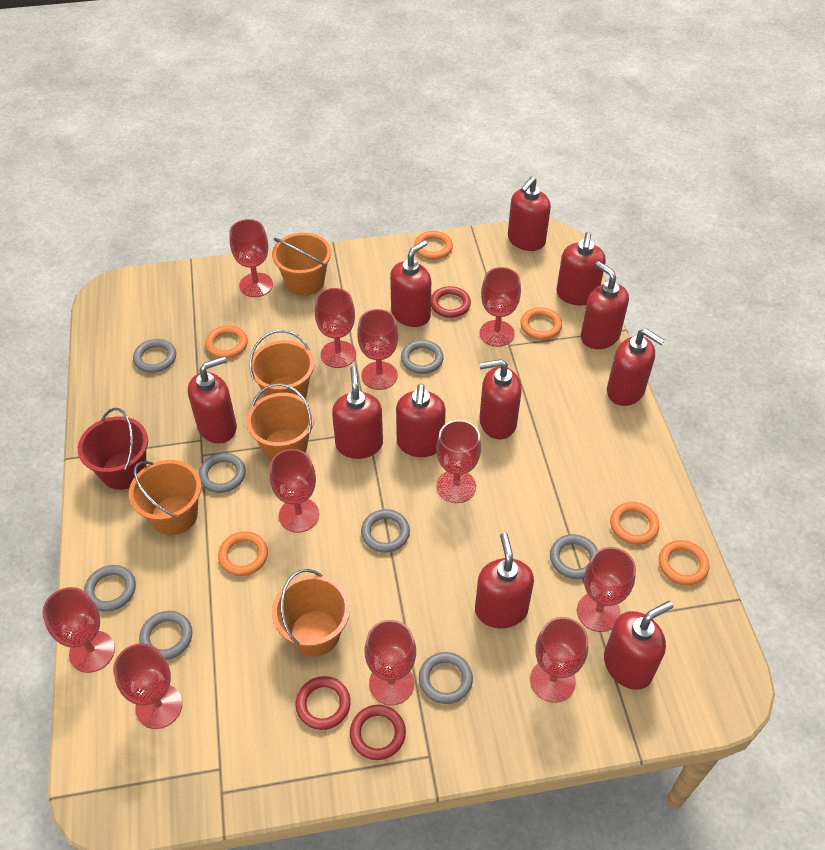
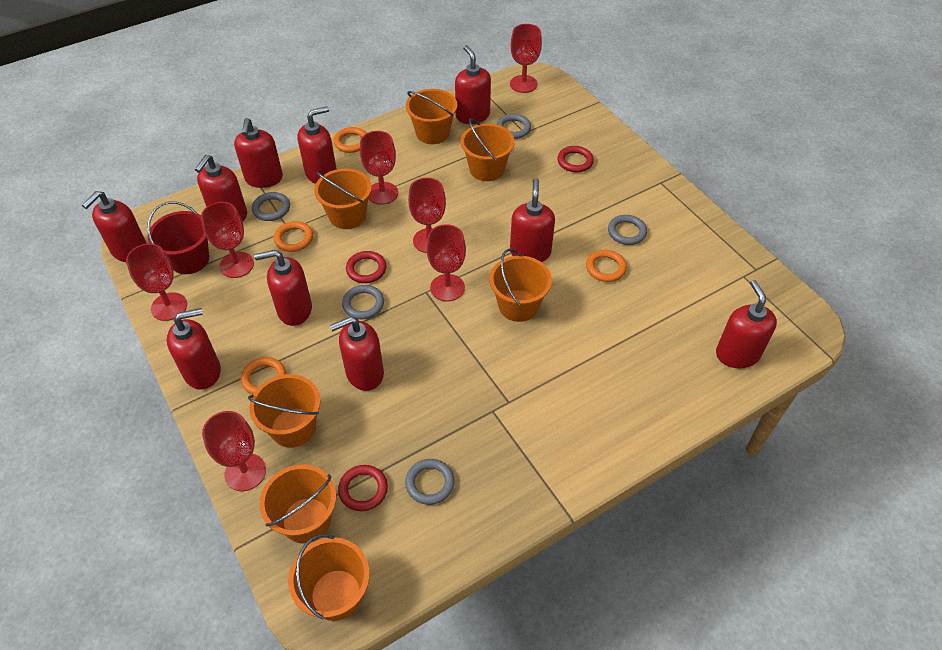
grey ring: 8 -> 5
orange bucket: 5 -> 7
orange ring: 6 -> 4
red goblet: 11 -> 7
red soap dispenser: 11 -> 10

